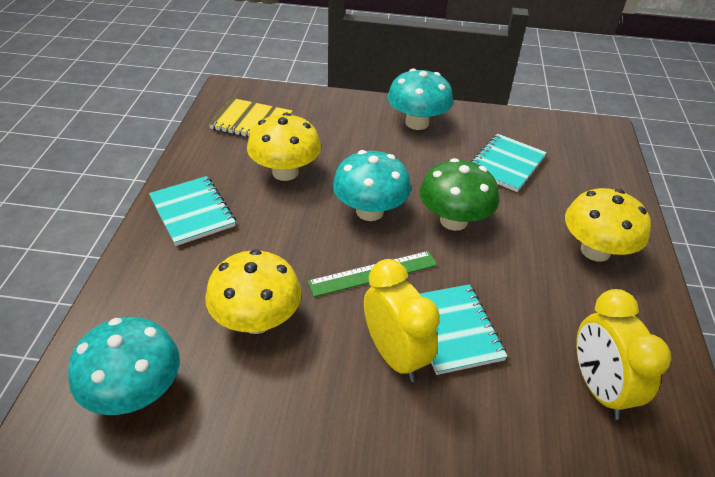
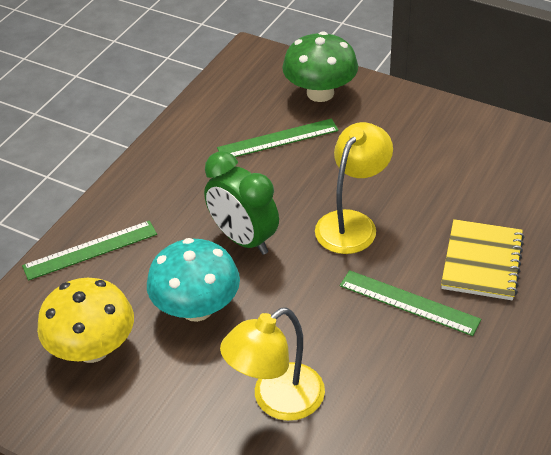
green clock: 0 -> 1
green ruler: 1 -> 3
turquoise mushroom: 3 -> 1
turquoise notebook: 3 -> 0
yellow clock: 2 -> 0
yellow lamp: 0 -> 2
yellow mushroom: 3 -> 1

